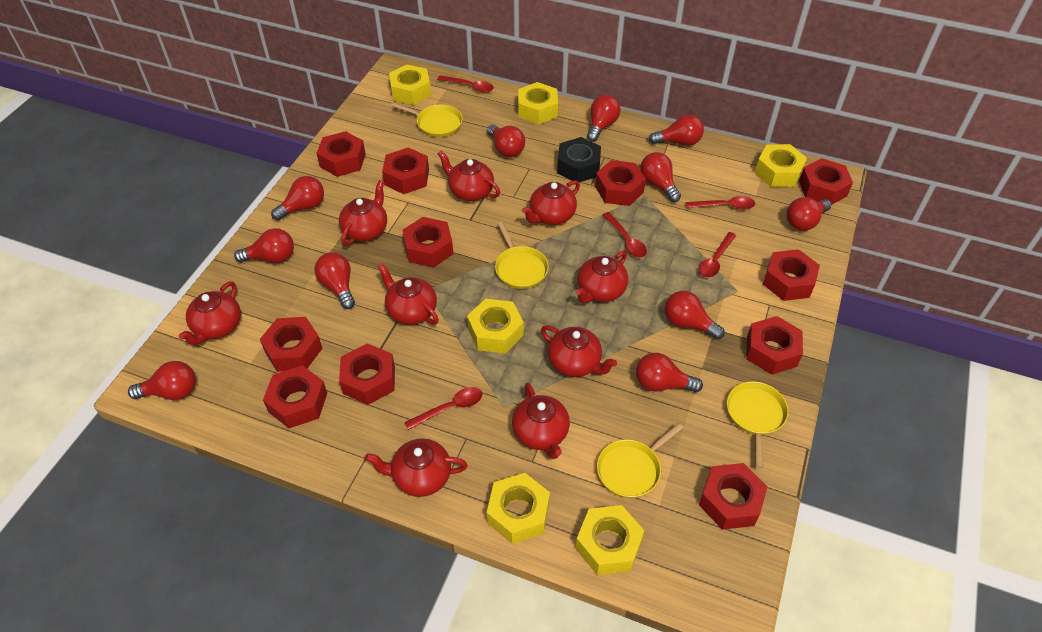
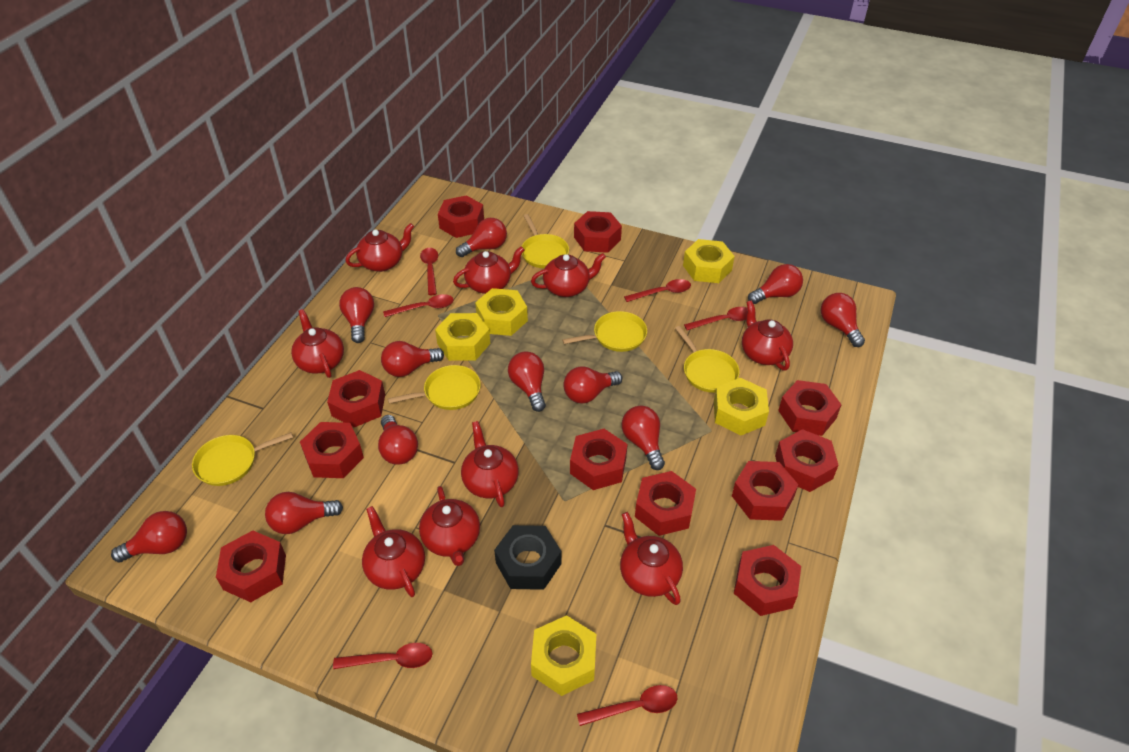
red spoon: 5 -> 6
yellow nut: 6 -> 5
yellow pan: 4 -> 5

